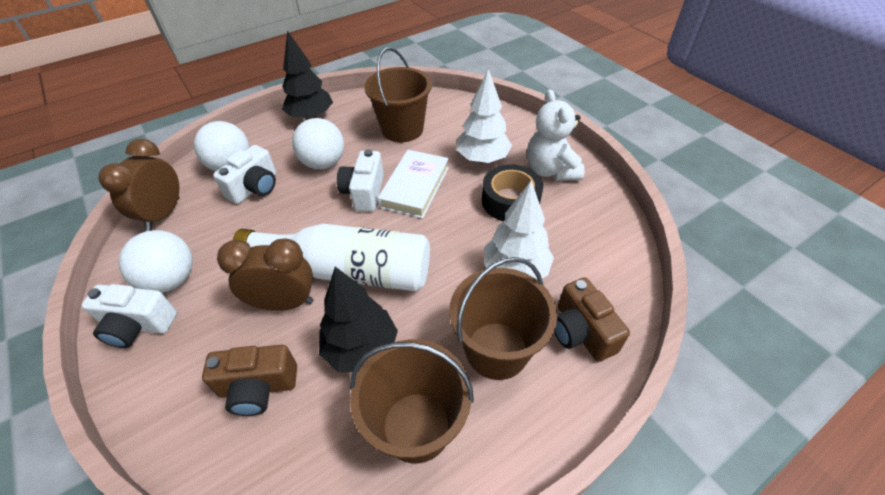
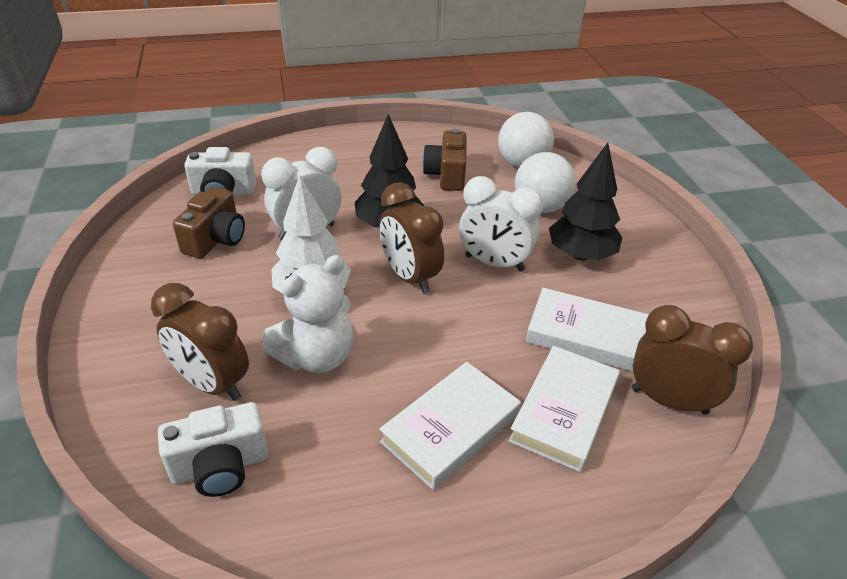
black tape: 1 -> 0
brown bucket: 3 -> 0
brown clock: 2 -> 3
white ball: 3 -> 2
white book: 1 -> 3
white bottle: 1 -> 0
white camera: 3 -> 2
white clock: 0 -> 2
white tree: 2 -> 1

